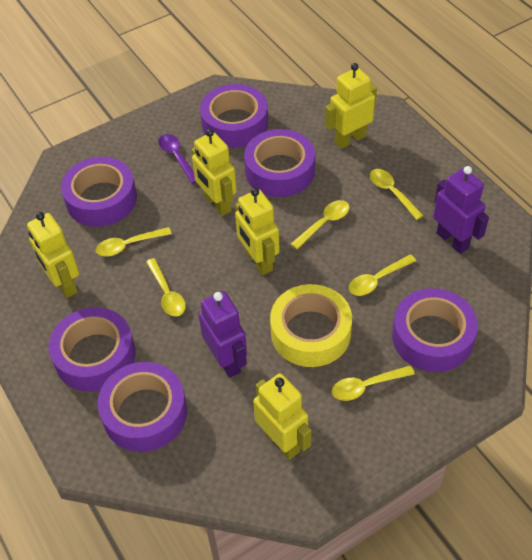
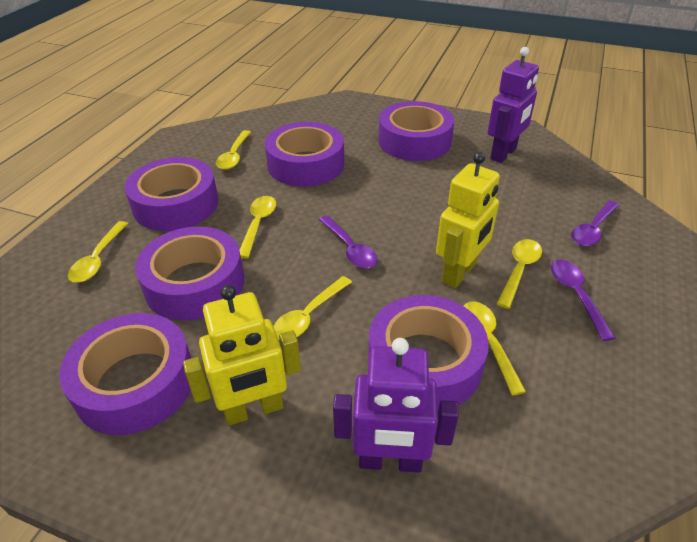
purple spoon: 1 -> 3
yellow robot: 5 -> 2
yellow tape: 1 -> 0

